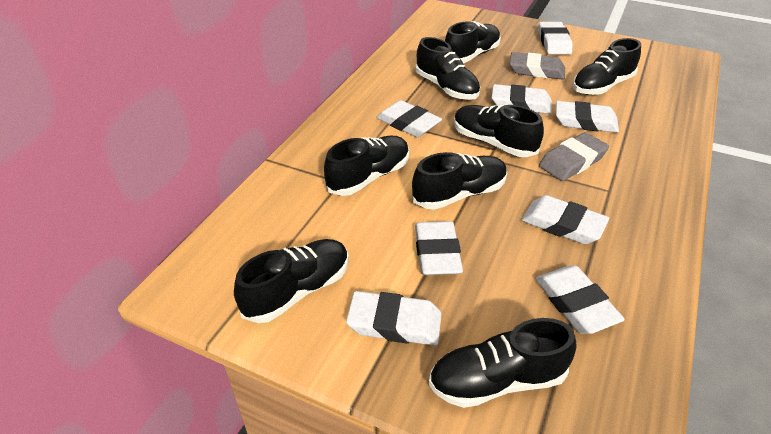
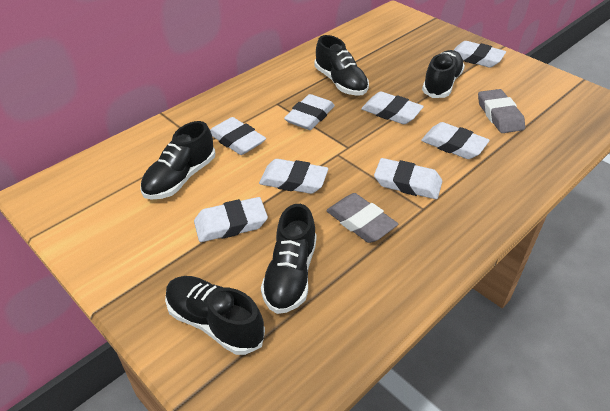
black shoe: 8 -> 5

